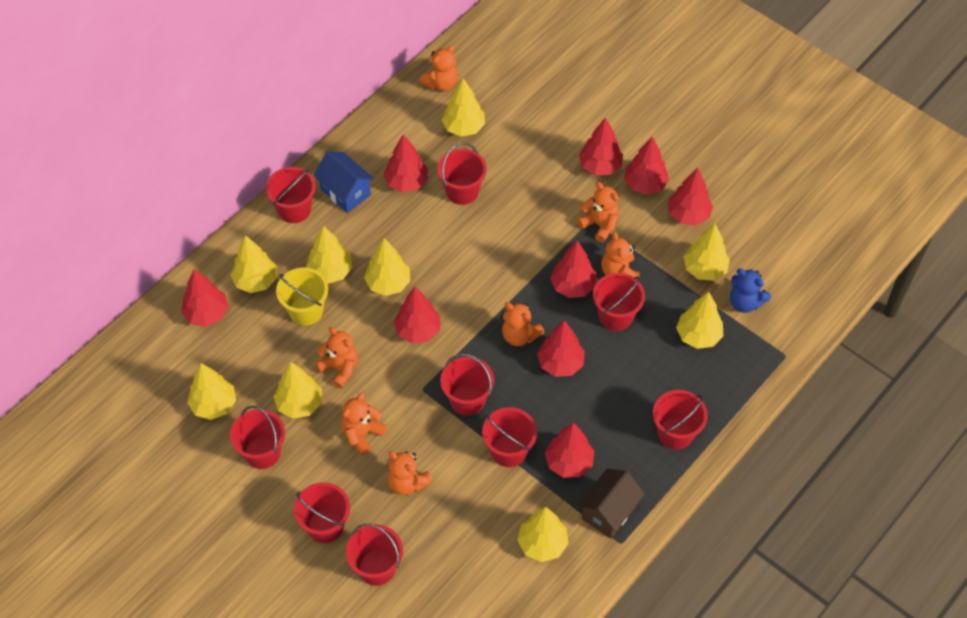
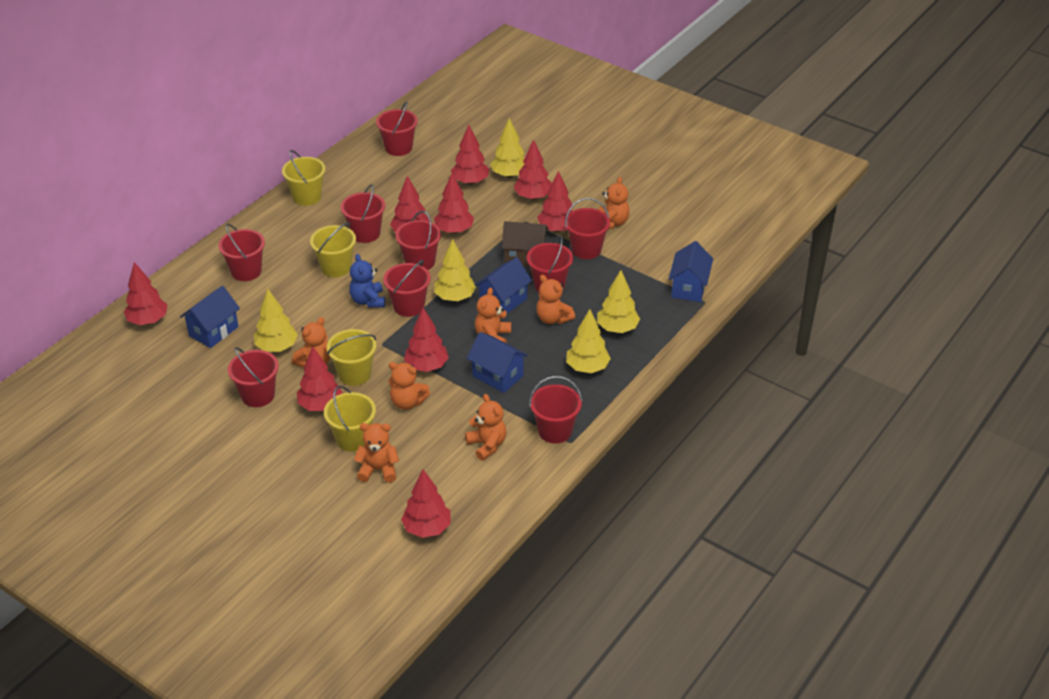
blue house: 1 -> 4
yellow bucket: 1 -> 4
yellow tree: 9 -> 5

